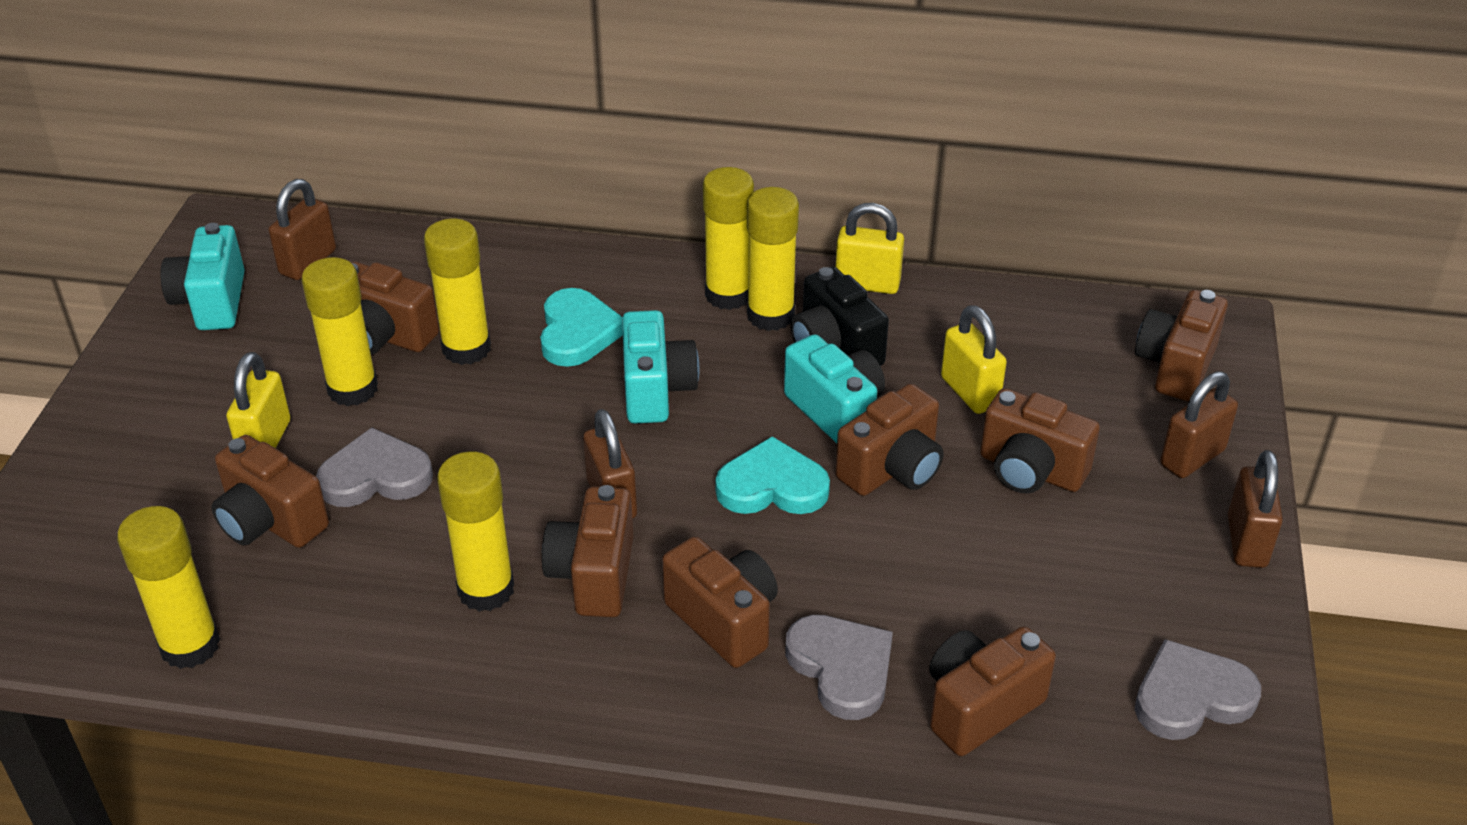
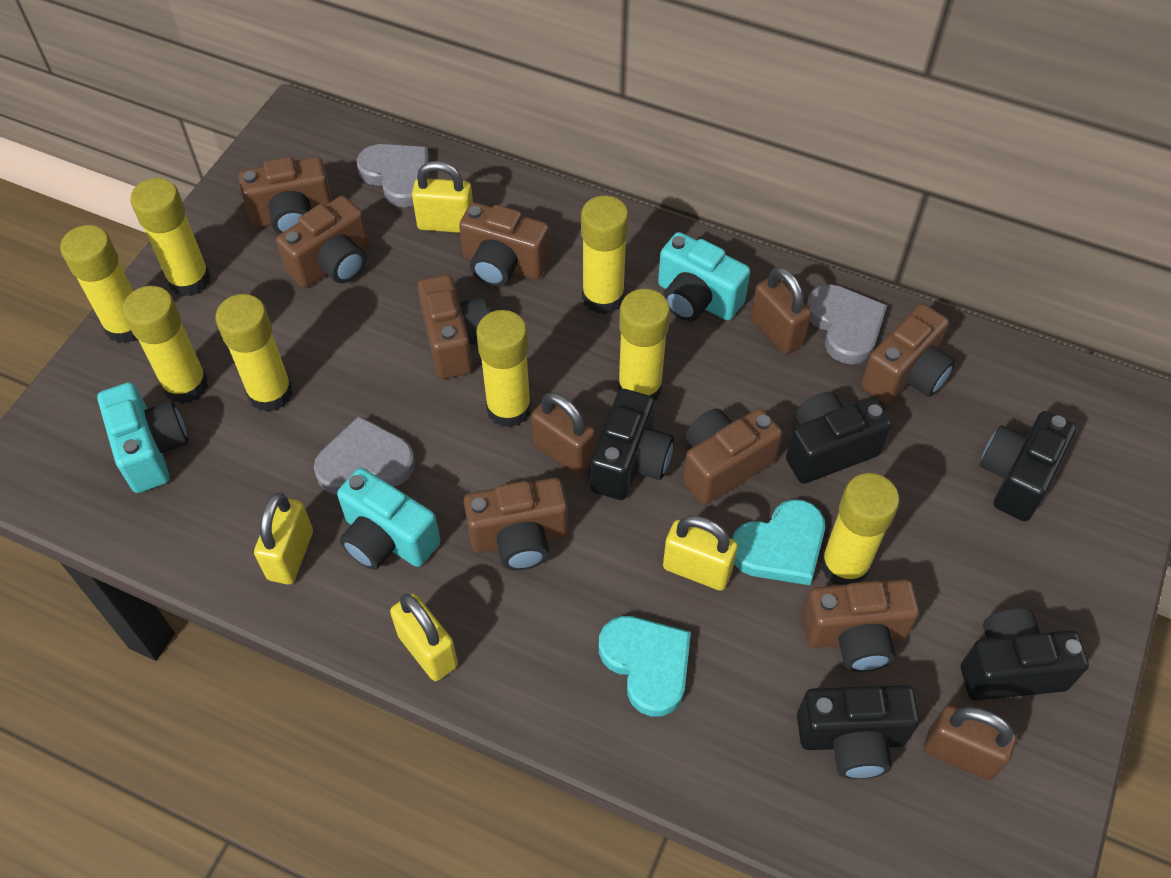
black camera: 1 -> 5
brown padlock: 4 -> 3
yellow glue stick: 6 -> 8
yellow padlock: 3 -> 4

